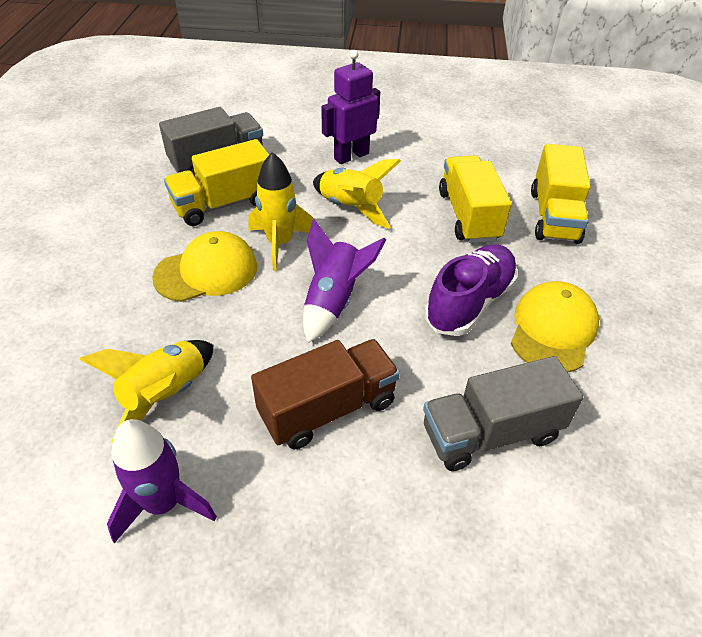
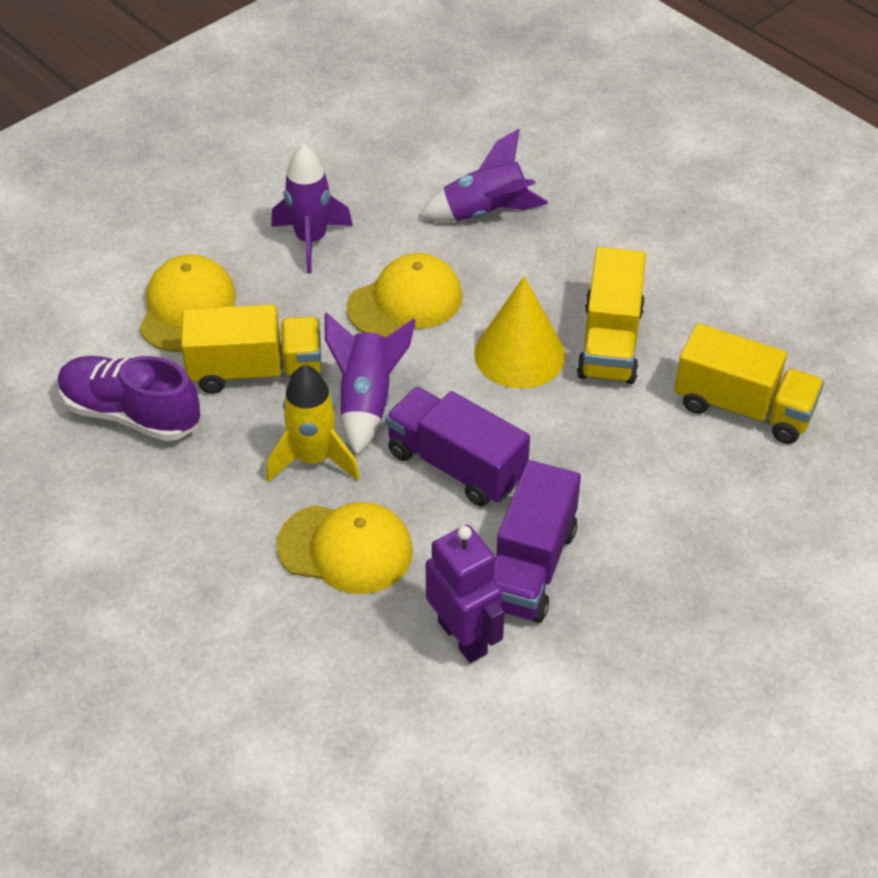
brown truck: 1 -> 0
grey truck: 2 -> 0
purple rocket: 2 -> 3
purple truck: 0 -> 2
yellow cap: 2 -> 3
yellow cone: 0 -> 1
yellow rocket: 3 -> 1

